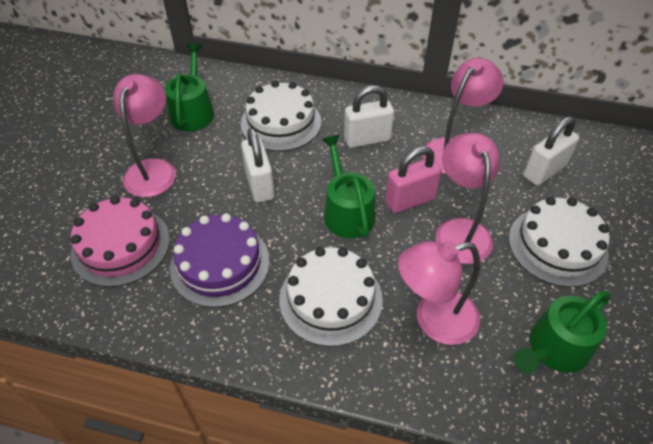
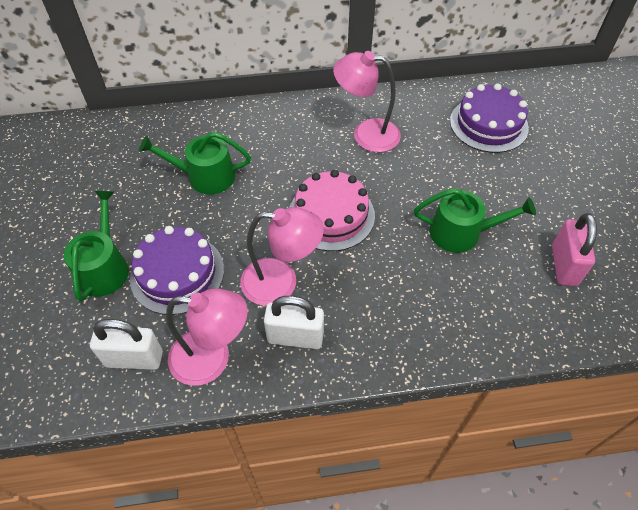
pink lamp: 4 -> 3
purple cake: 1 -> 2
white cake: 3 -> 0
white padlock: 3 -> 2

